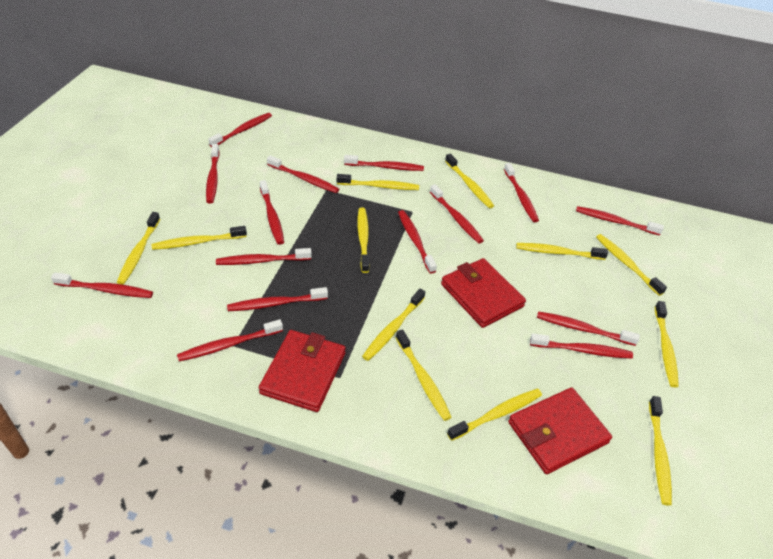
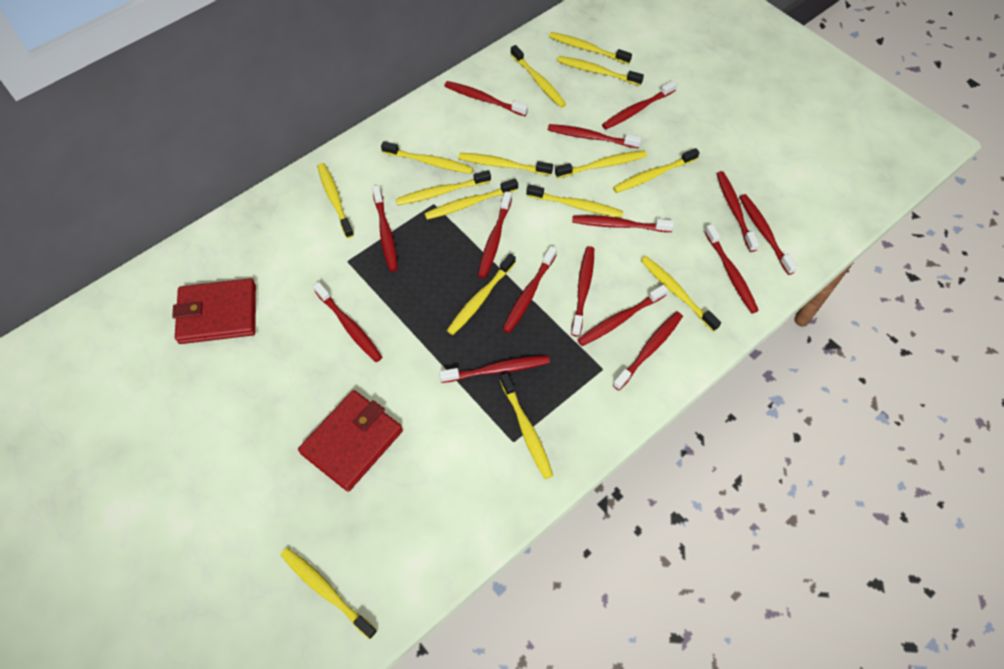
red wallet: 3 -> 2
yellow toothbrush: 12 -> 15

